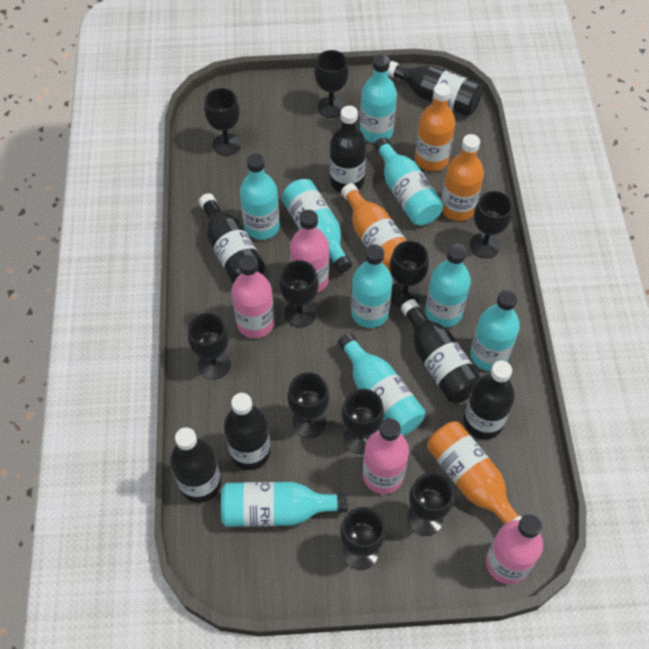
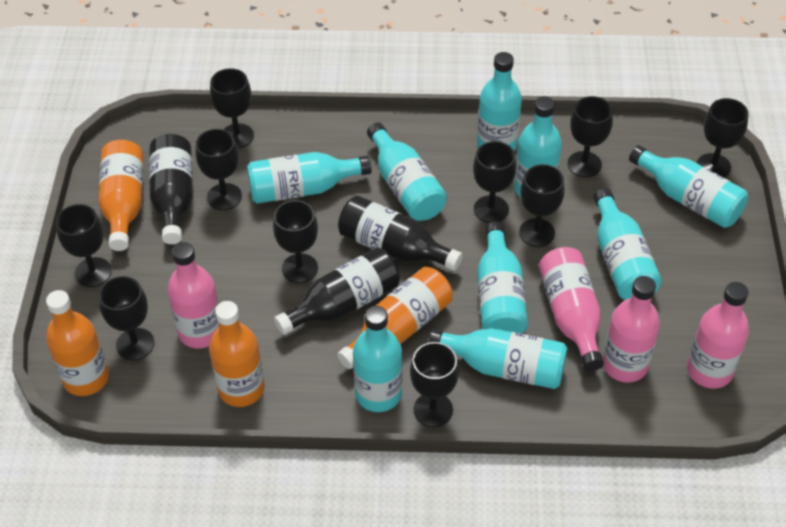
black bottle: 7 -> 3

